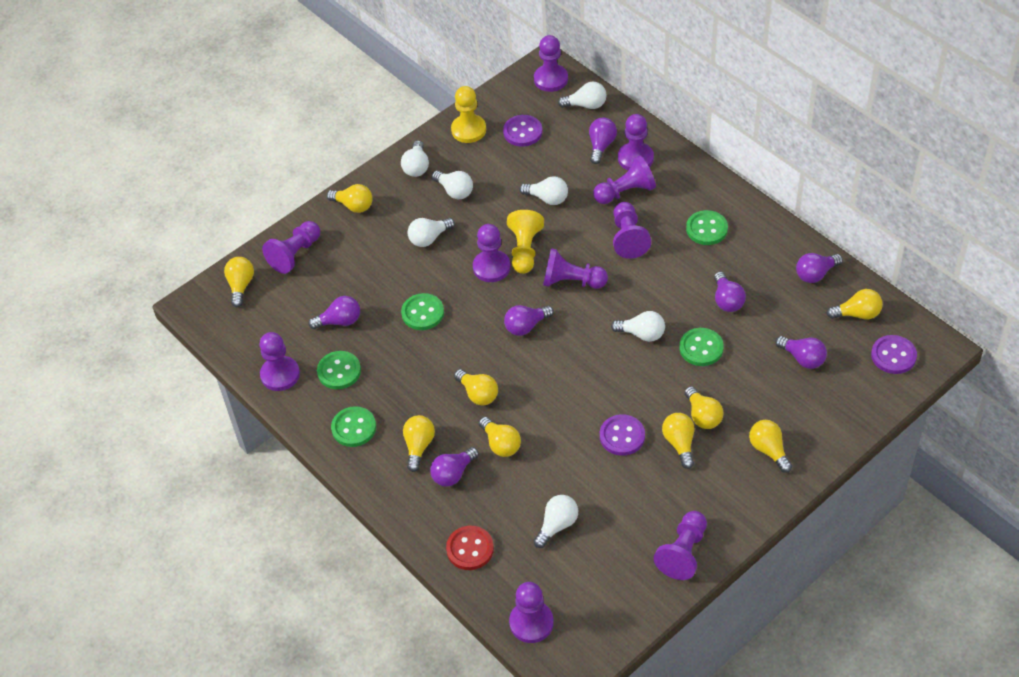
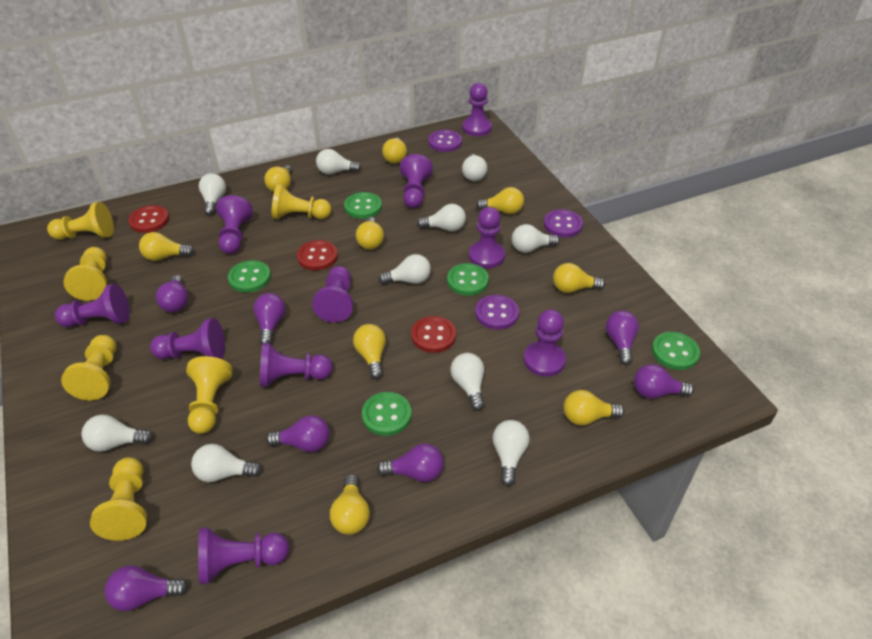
red button: 1 -> 3
white light bulb: 7 -> 10
yellow pawn: 2 -> 6

